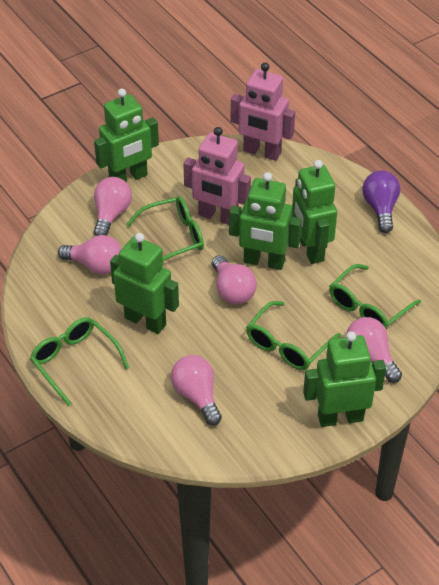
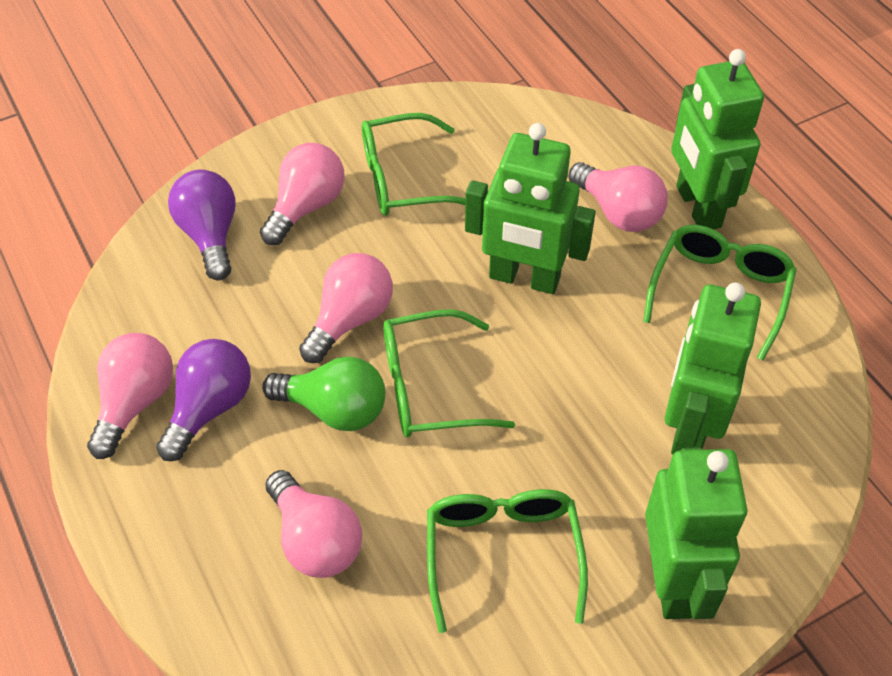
green light bulb: 0 -> 1
green robot: 5 -> 4
pink robot: 2 -> 0
purple light bulb: 1 -> 2

